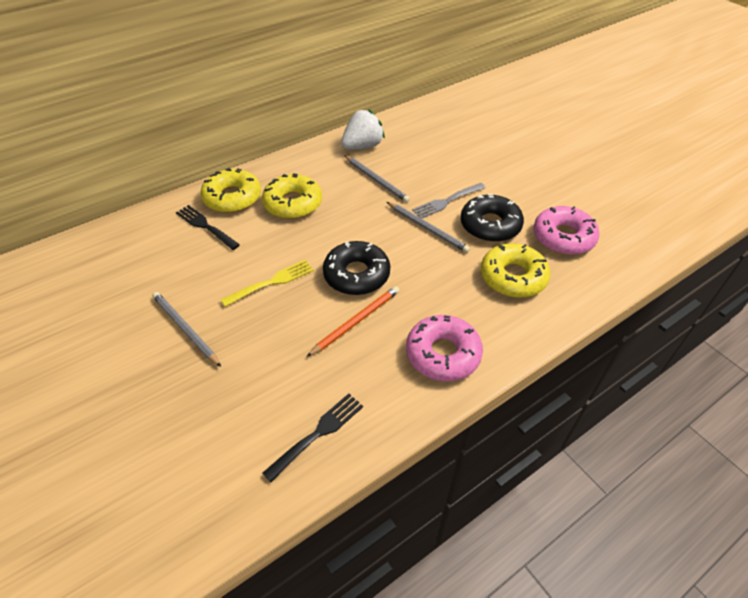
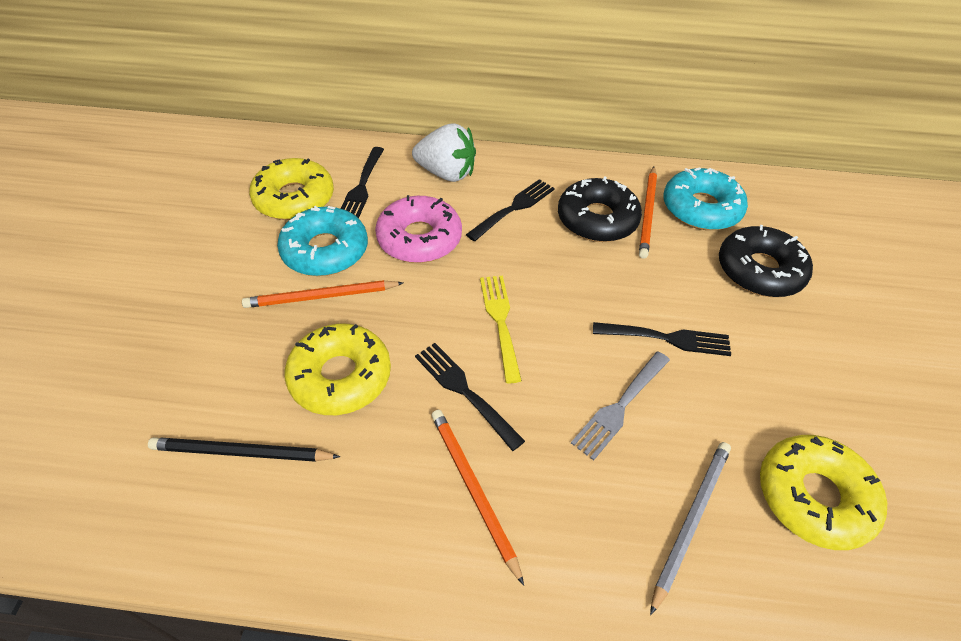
black fork: 2 -> 4
black pencil: 0 -> 1
grey pencil: 3 -> 1
orange pencil: 1 -> 3
pink donut: 2 -> 1
turquoise donut: 0 -> 2

